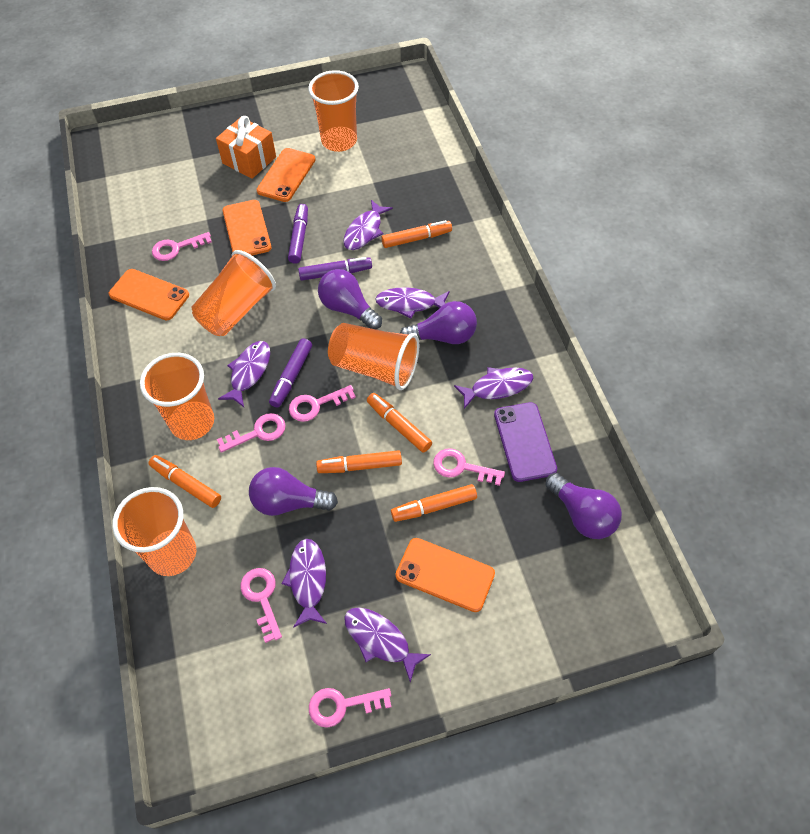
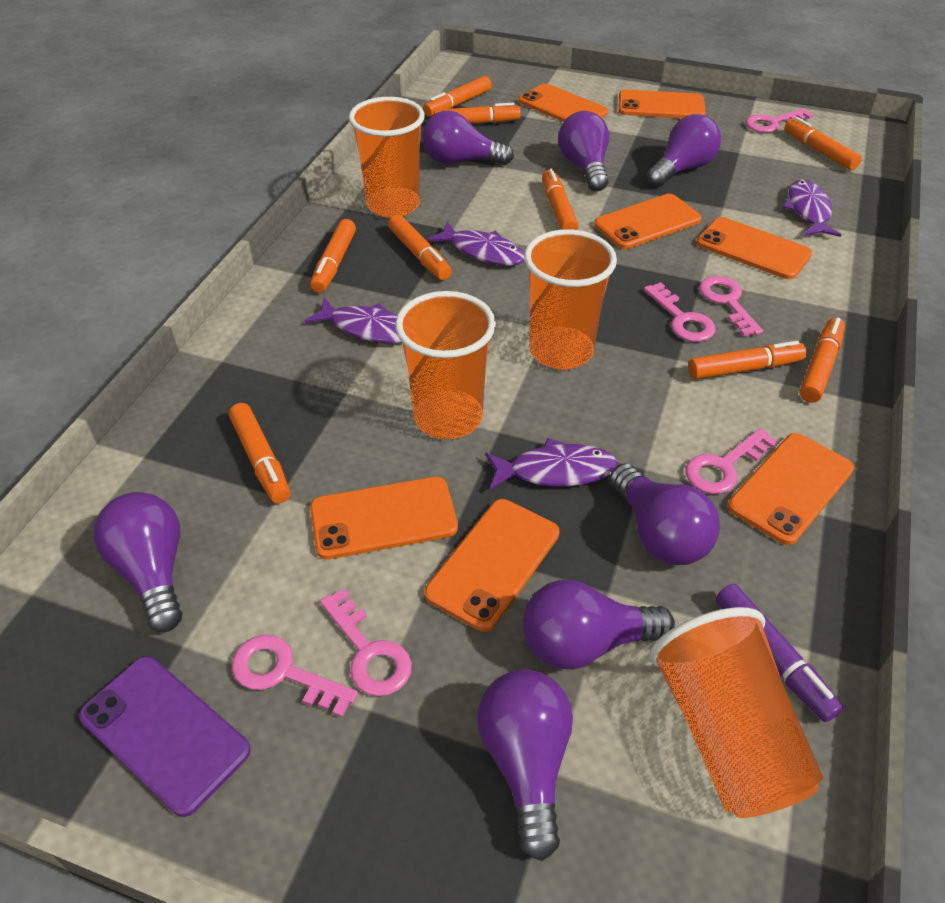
orange cup: 5 -> 4
orange gift: 1 -> 0
orange marker: 5 -> 9
orange phone: 4 -> 7
purple fish: 6 -> 4
purple light bulb: 4 -> 7
purple marker: 3 -> 1

